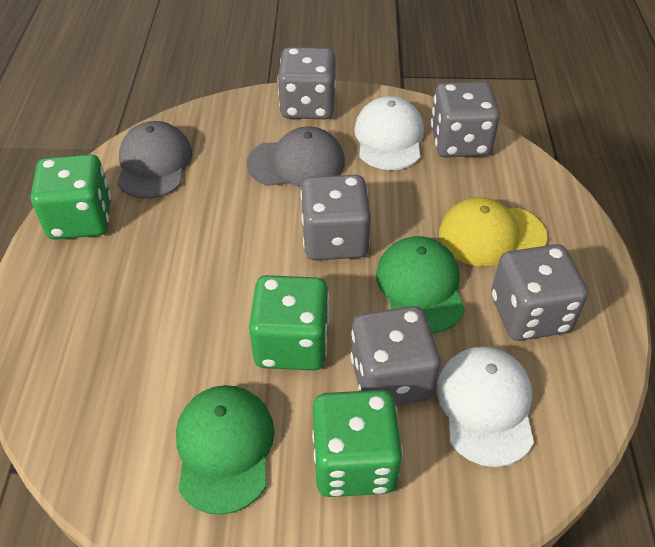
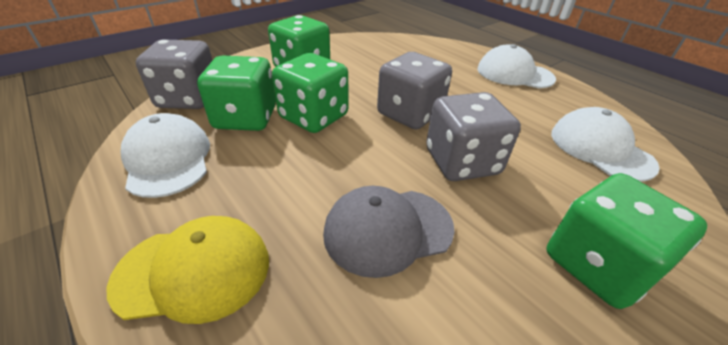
green cap: 2 -> 0
green dice: 3 -> 4
grey cap: 2 -> 1
grey dice: 5 -> 3
white cap: 2 -> 3

